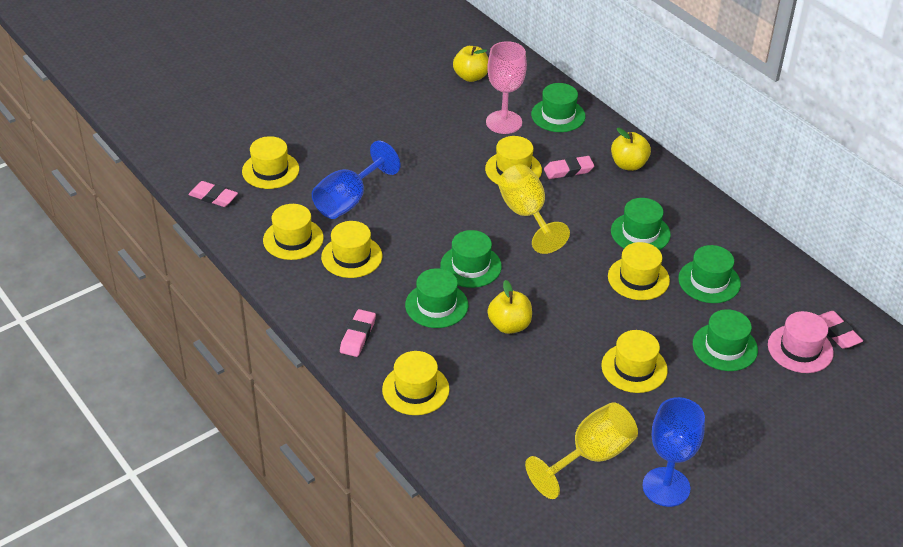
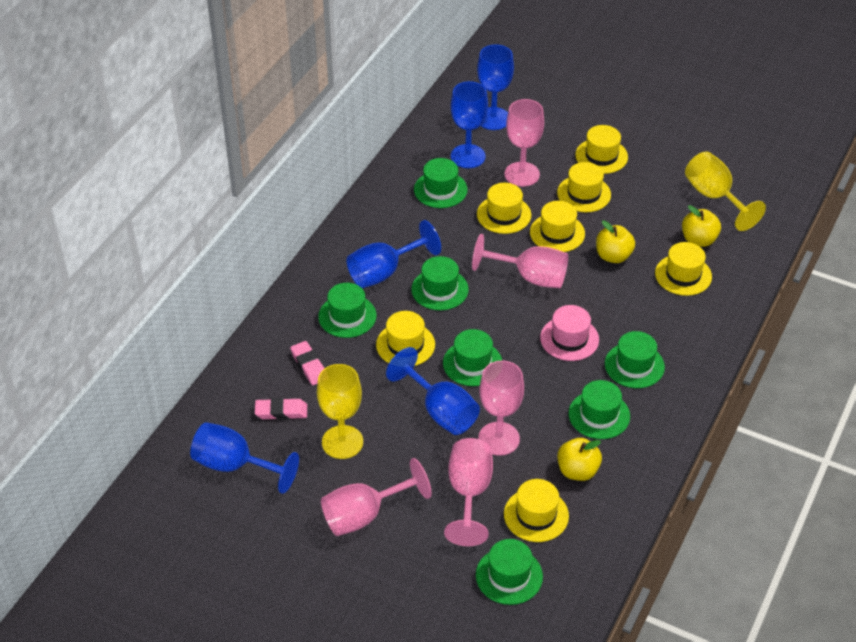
blue goblet: 2 -> 5
green hat: 6 -> 7
pink eraser: 4 -> 2
pink goblet: 1 -> 5

